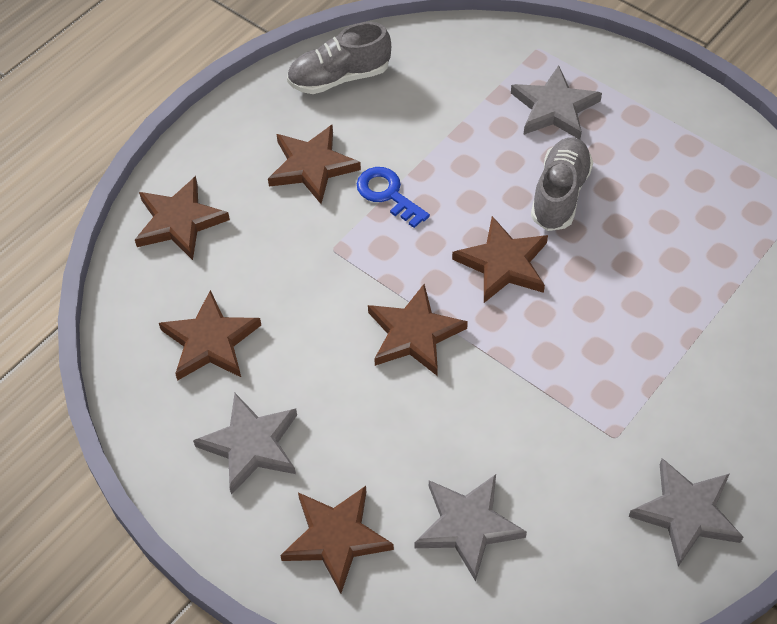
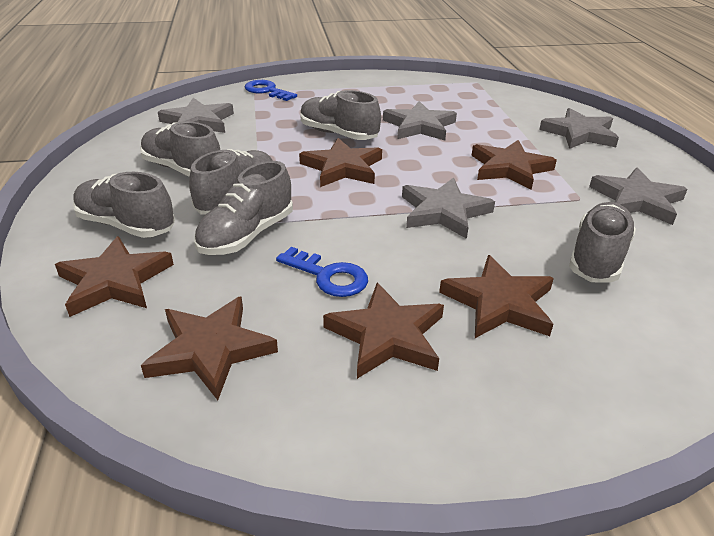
blue key: 1 -> 2
grey shoe: 2 -> 6
grey star: 4 -> 5

